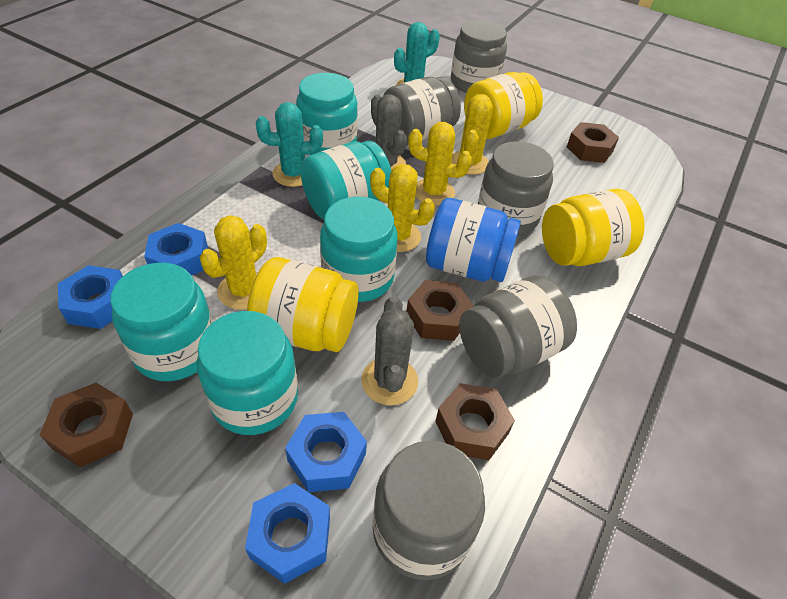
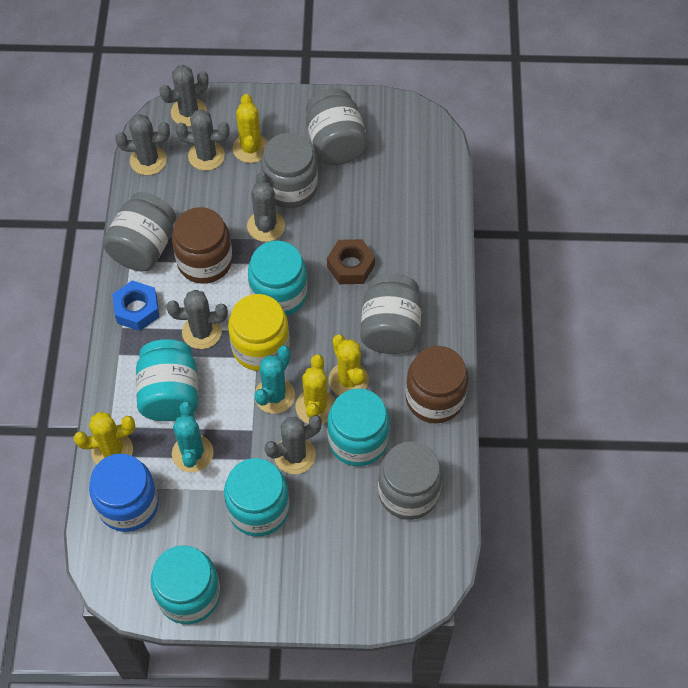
blue nut: 4 -> 1
brown jar: 0 -> 2
brown nut: 4 -> 1
grey cactus: 2 -> 6
yellow jar: 3 -> 1

